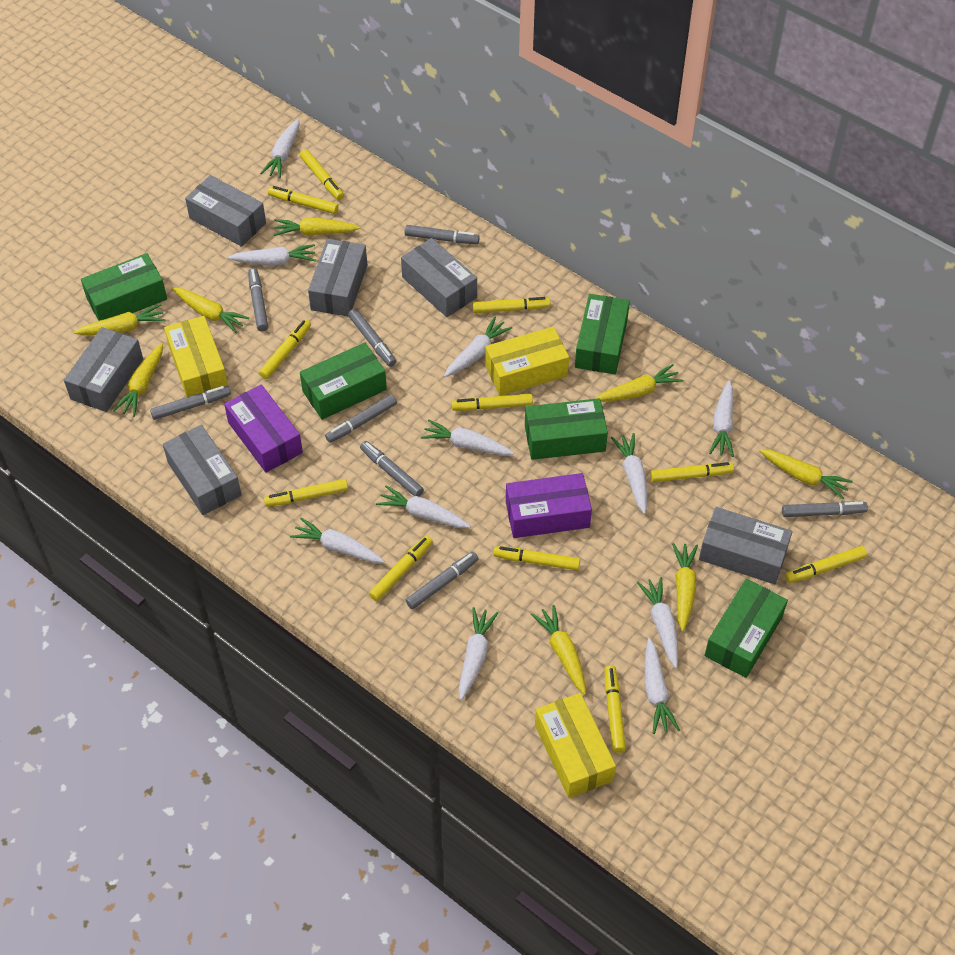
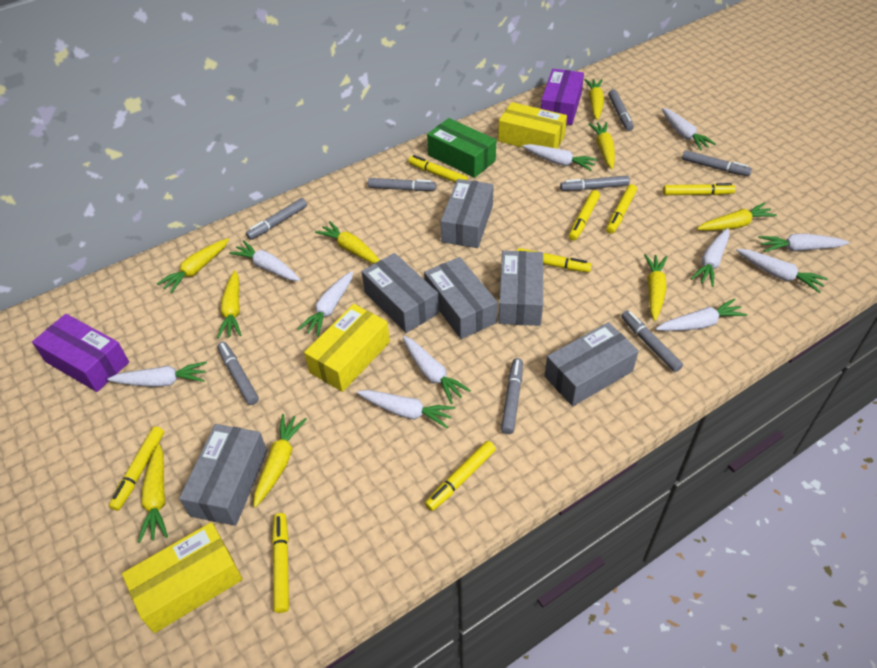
green box: 5 -> 1
yellow carrot: 8 -> 9
yellow marker: 11 -> 8

